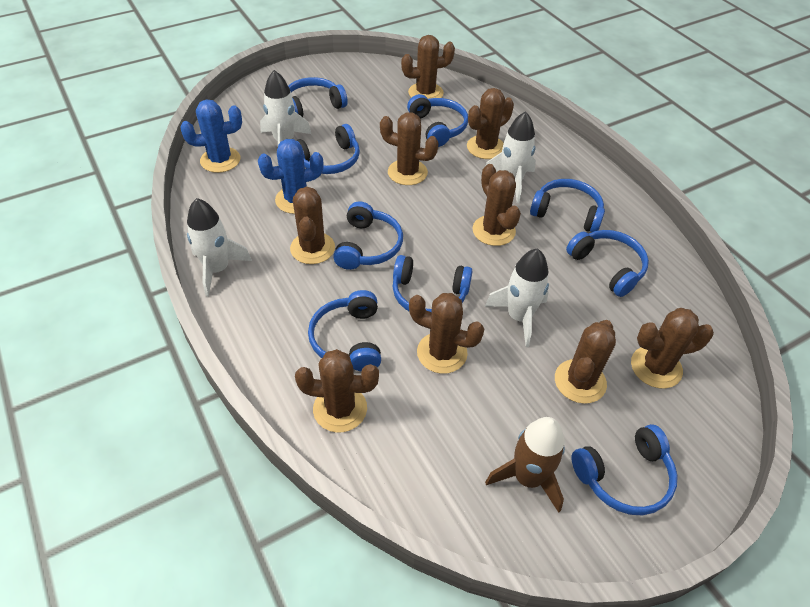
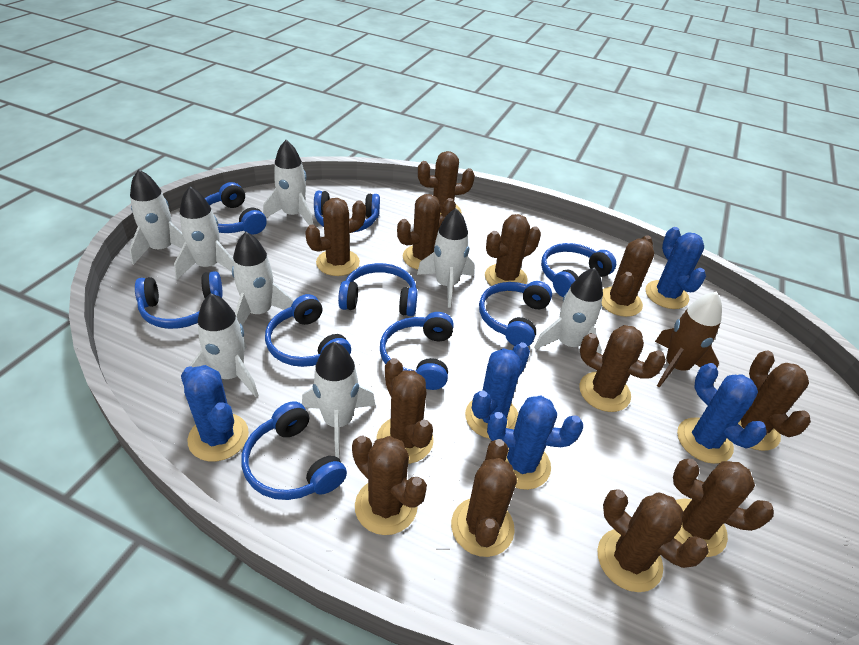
blue cactus: 2 -> 5
brown cactus: 9 -> 12
white rocket: 4 -> 8

